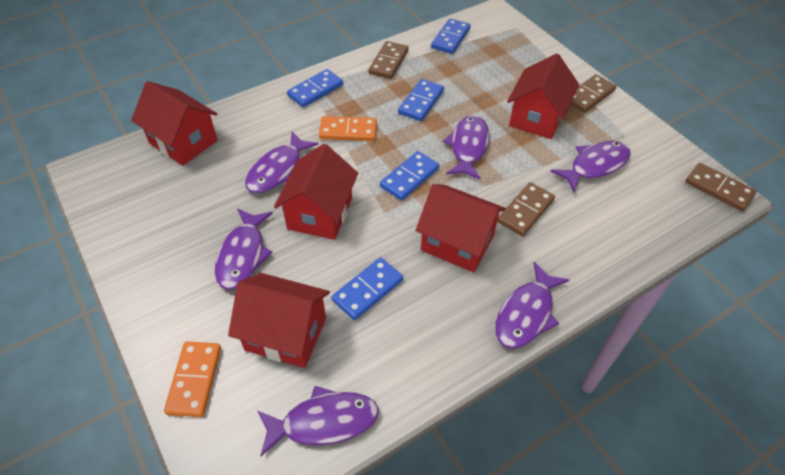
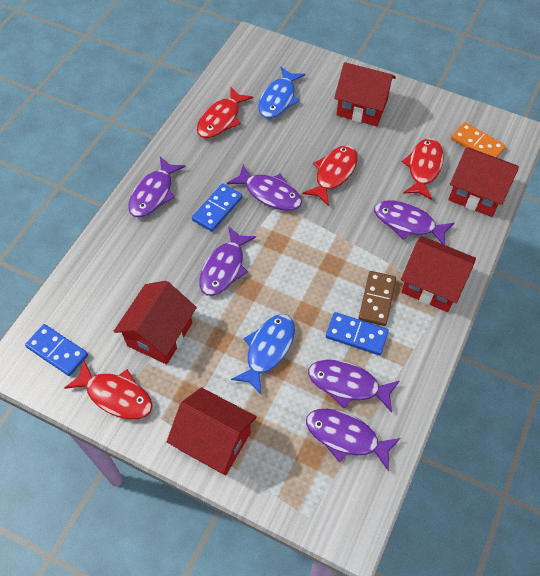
blue domino: 5 -> 3
blue fish: 0 -> 2
brown domino: 4 -> 1
orange domino: 2 -> 1
red fish: 0 -> 4

